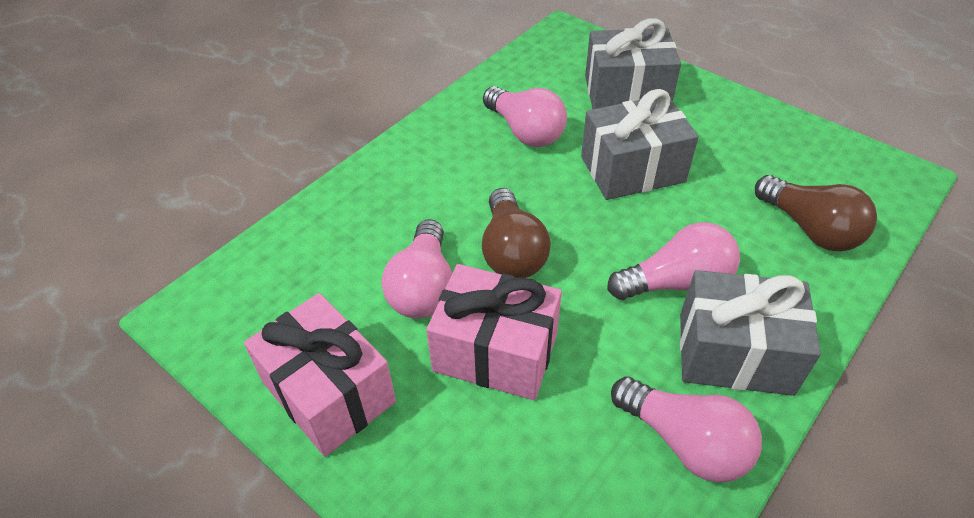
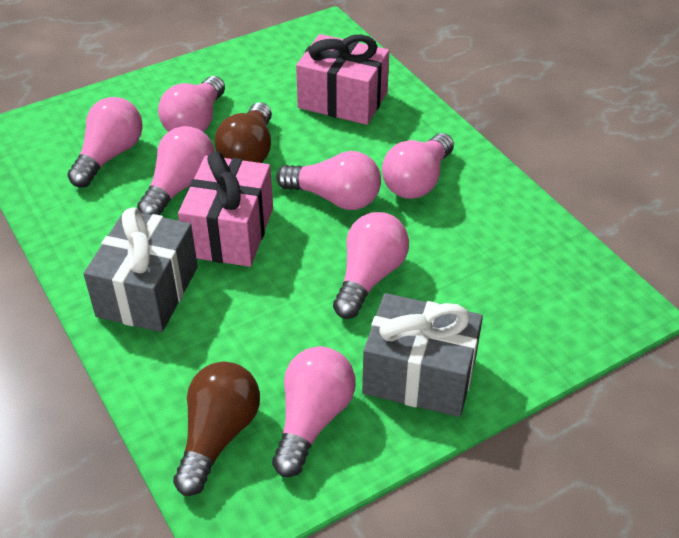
grey gift: 3 -> 2
pink light bulb: 4 -> 7

